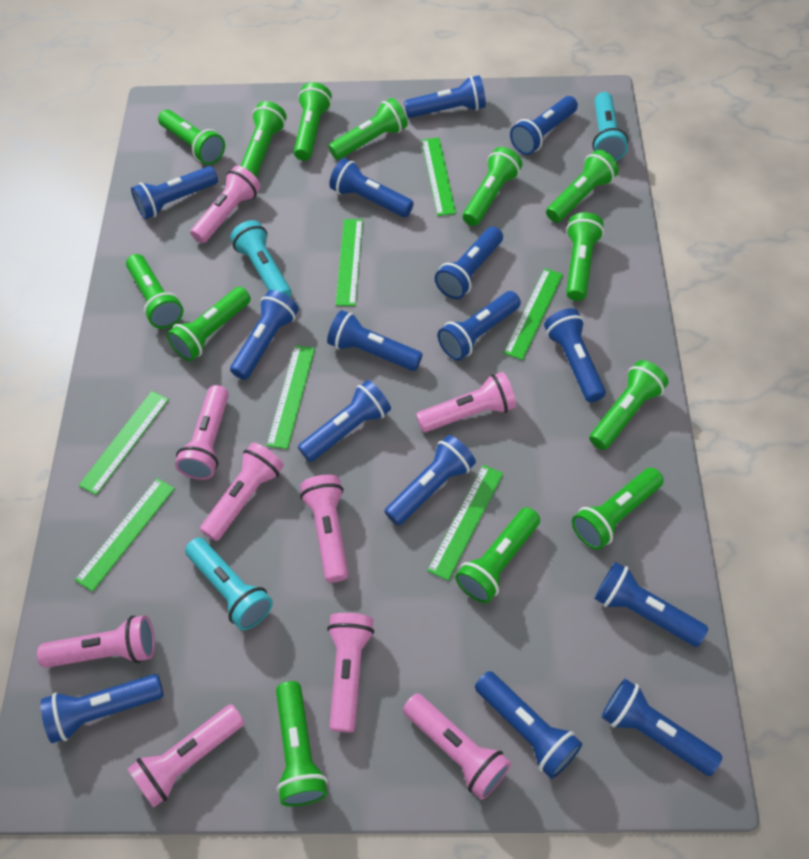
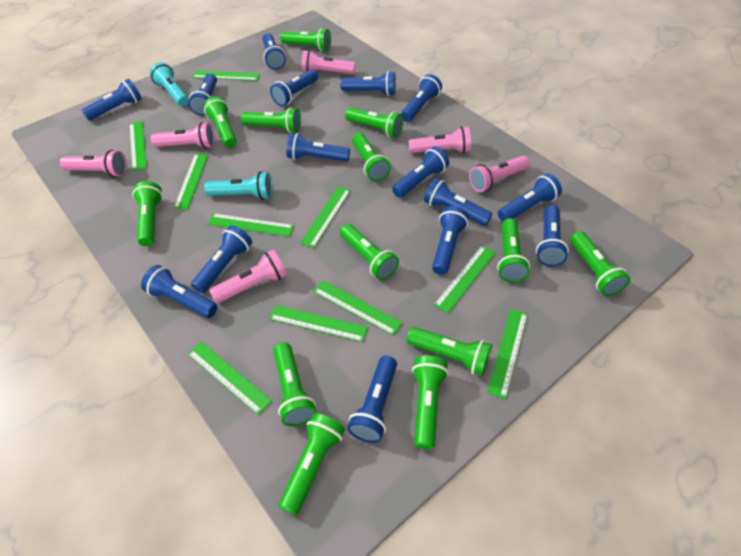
green ruler: 7 -> 10
pink flashlight: 9 -> 6
turquoise flashlight: 3 -> 2

